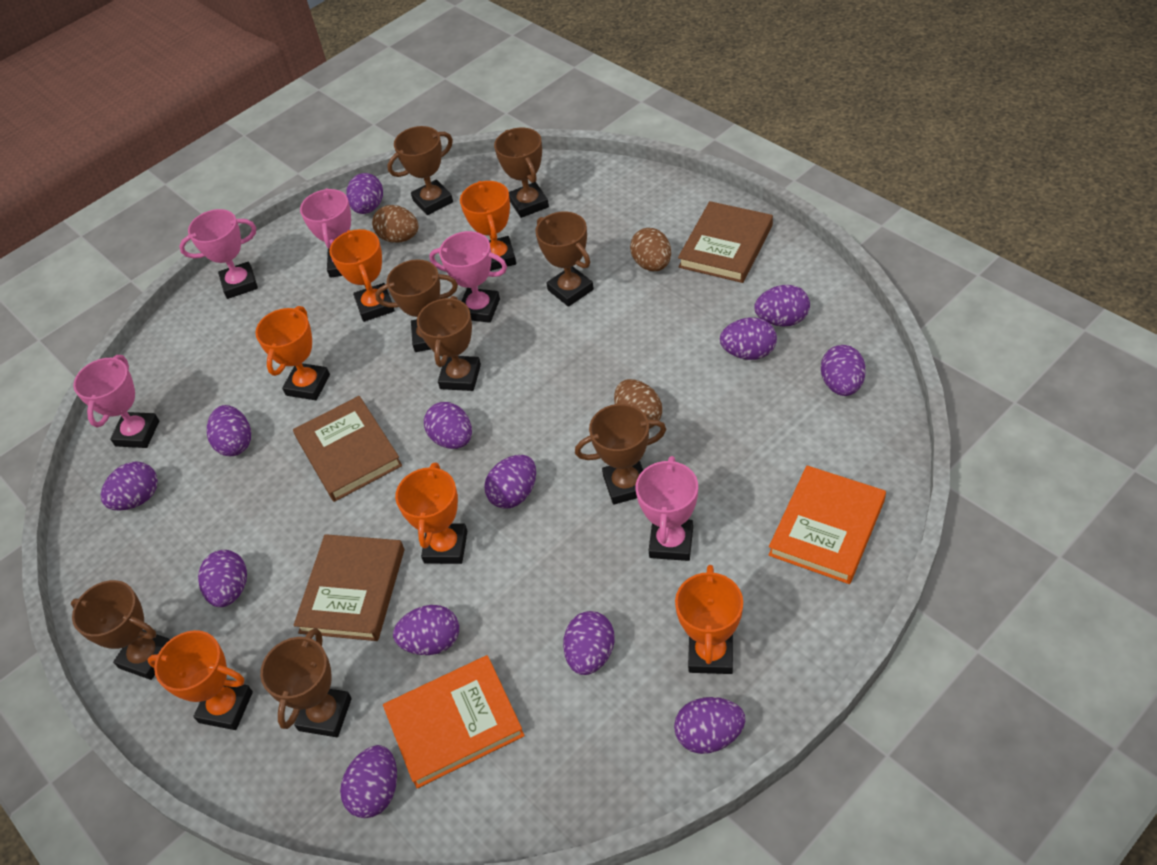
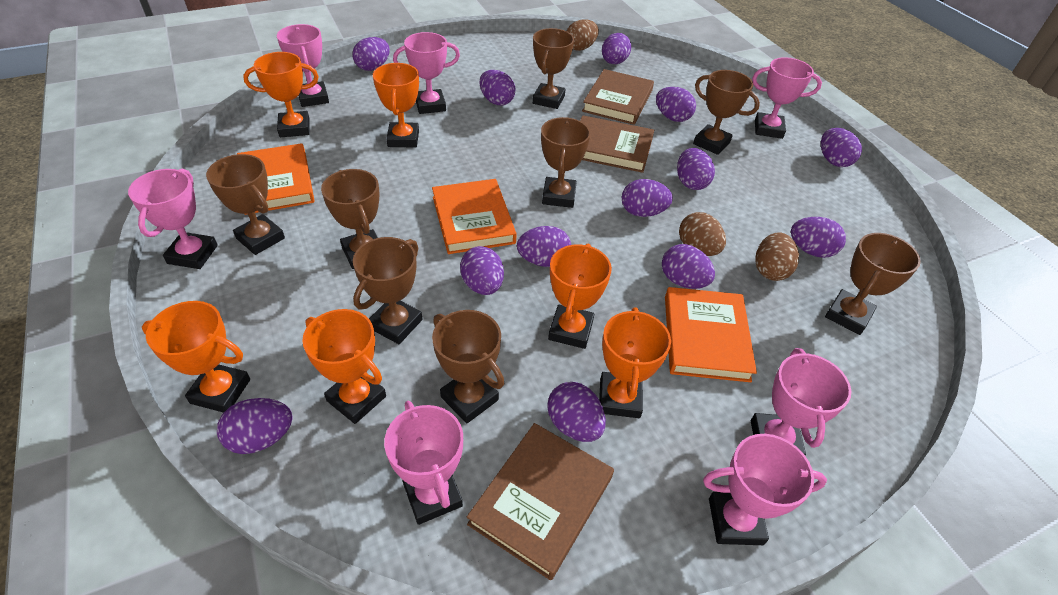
orange book: 2 -> 3
pink trophy: 5 -> 7

